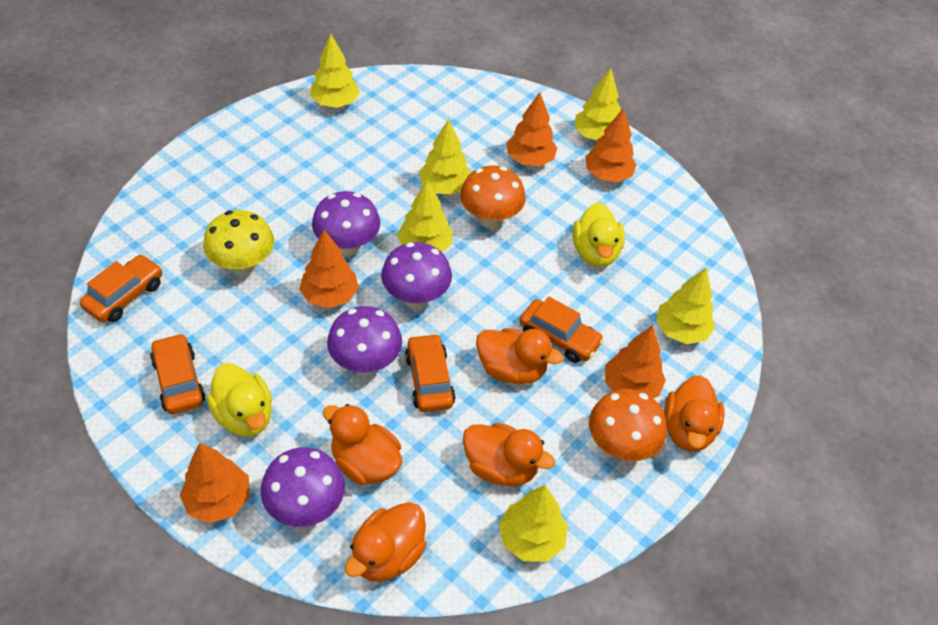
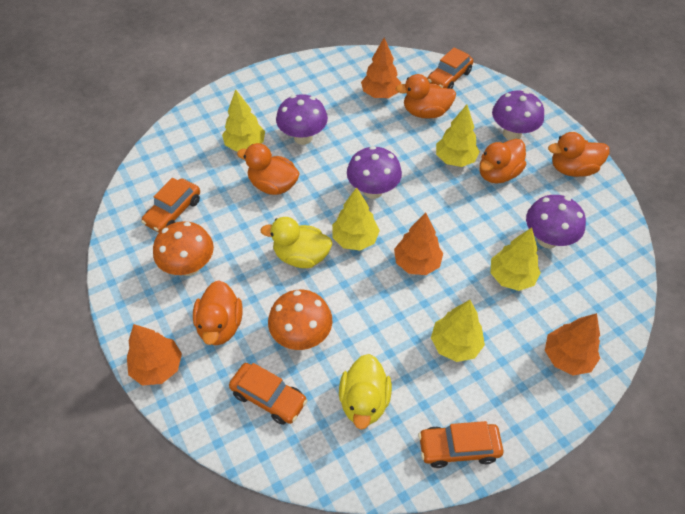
orange tree: 5 -> 4
yellow mushroom: 1 -> 0
yellow tree: 6 -> 5

